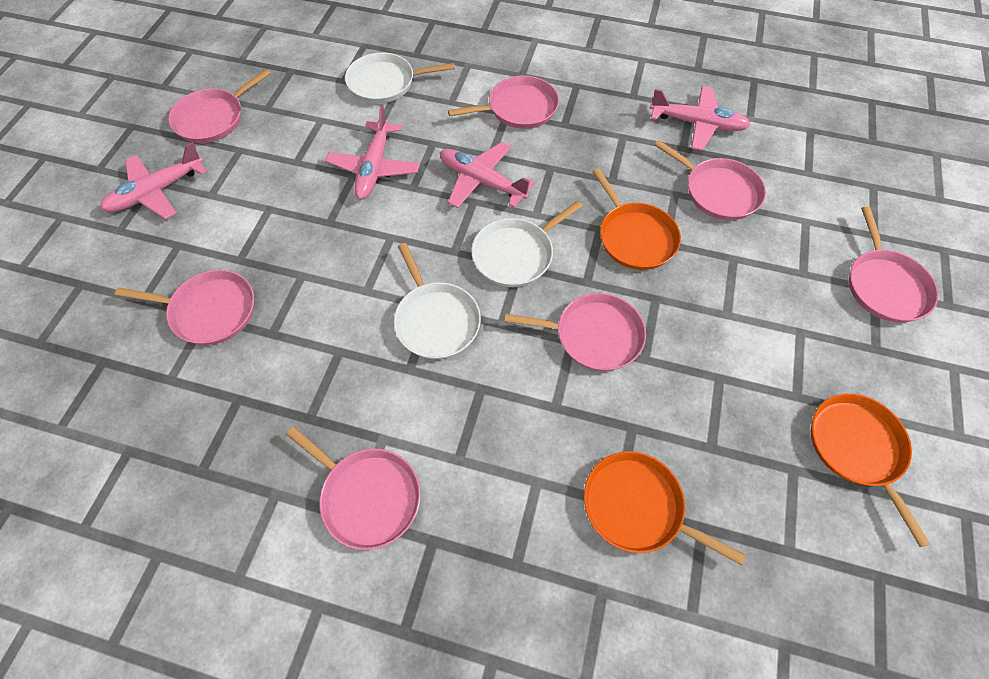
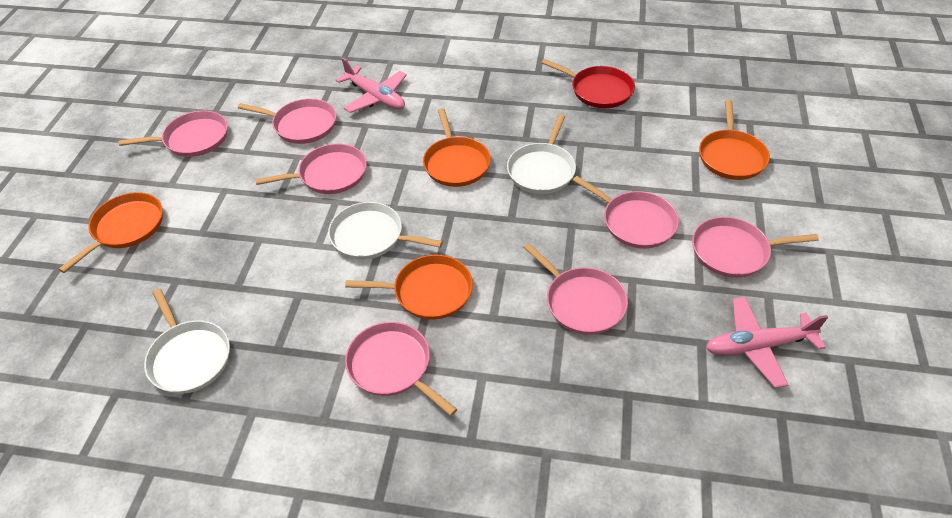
orange pan: 3 -> 4
pink plane: 4 -> 2
red pan: 0 -> 1

